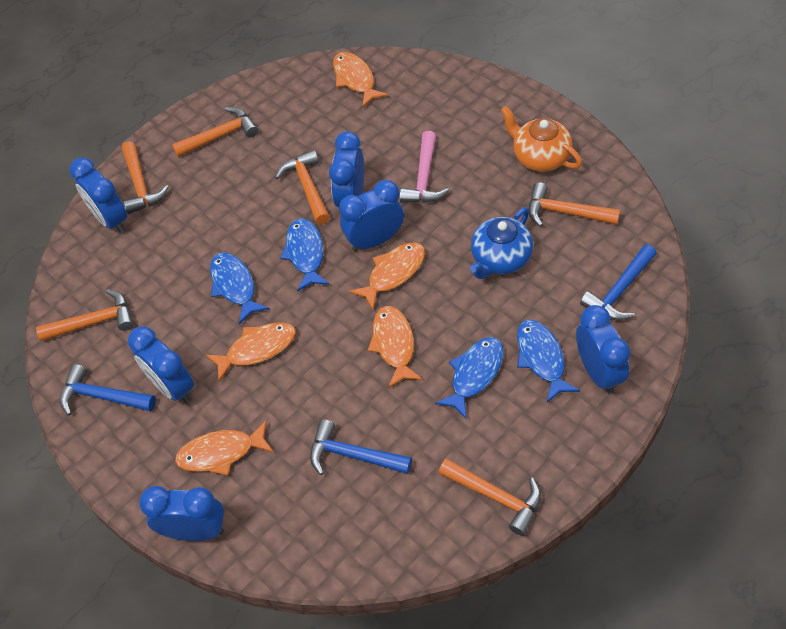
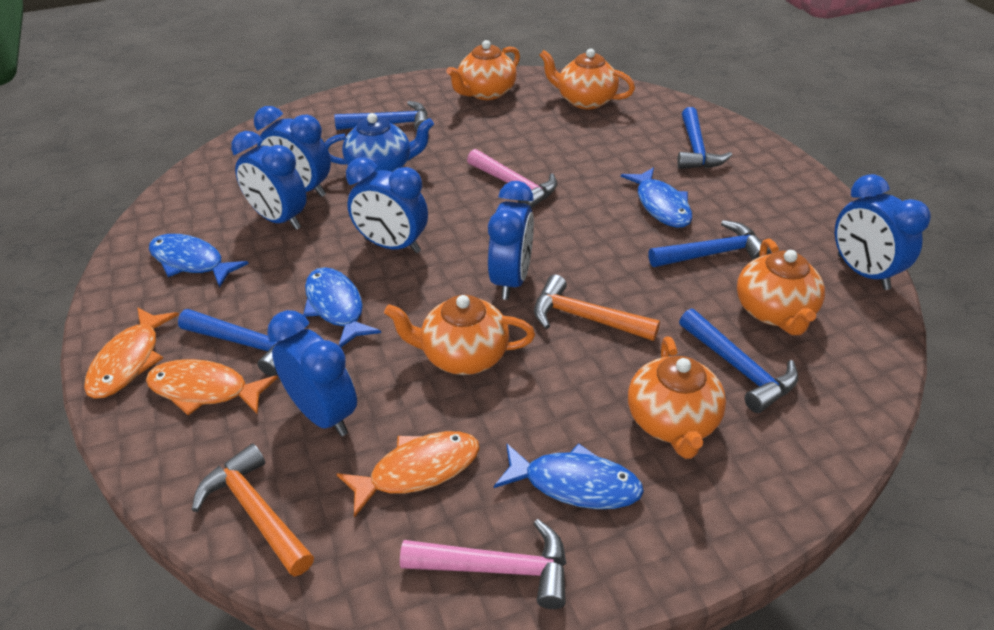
blue hammer: 3 -> 5
orange fish: 5 -> 3
orange hammer: 6 -> 2
orange teapot: 1 -> 5
pink hammer: 1 -> 2

